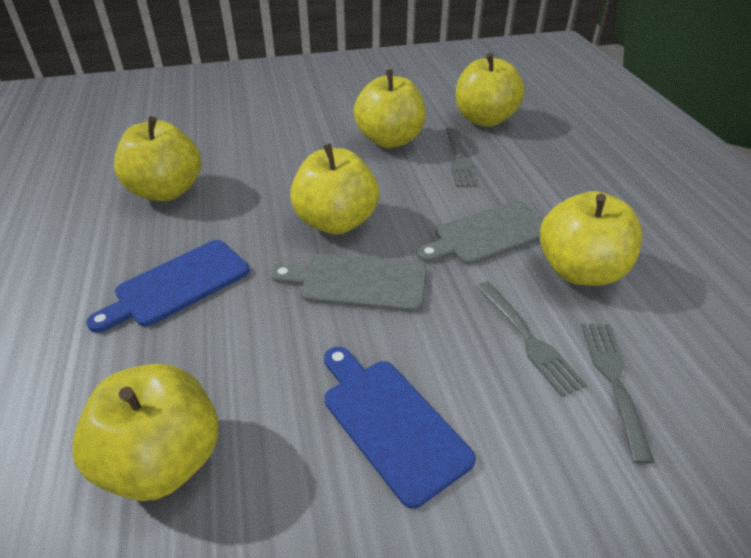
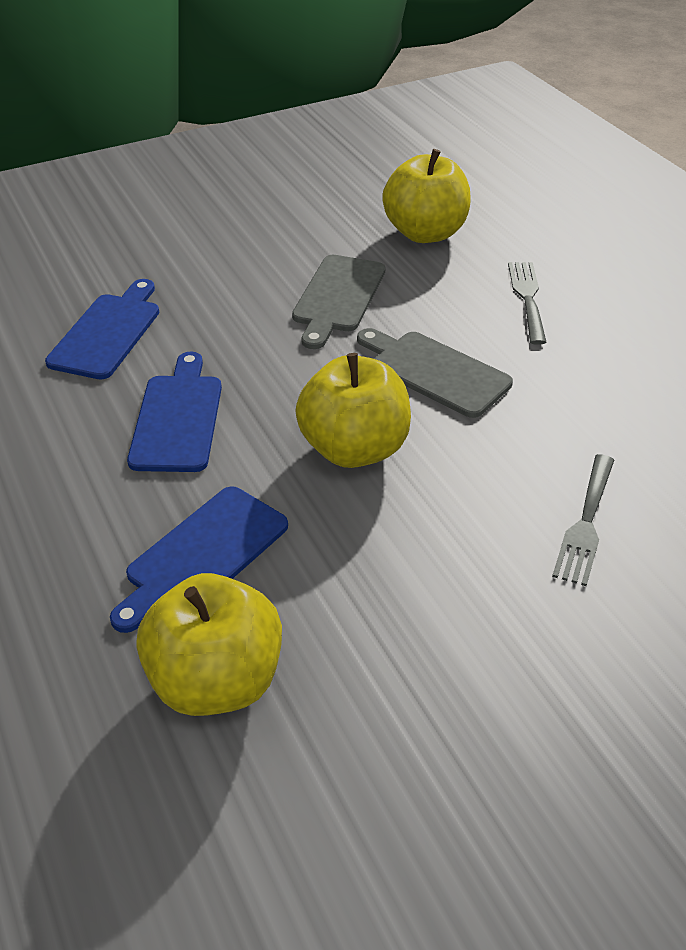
blue cutting board: 2 -> 3
grey fork: 3 -> 2
yellow apple: 6 -> 3

